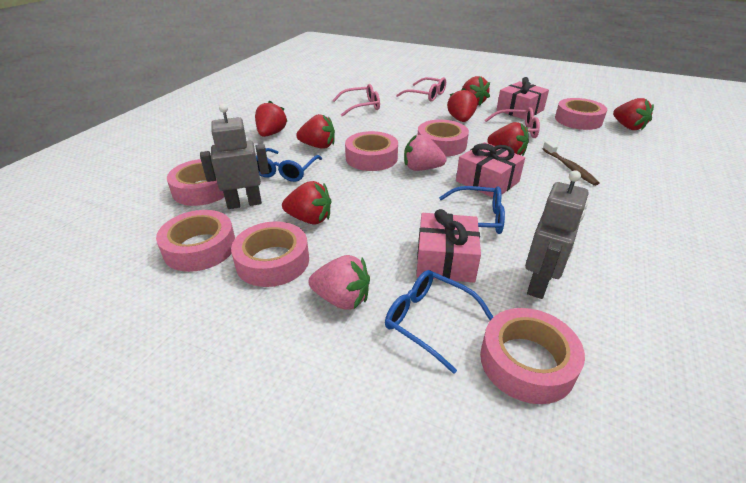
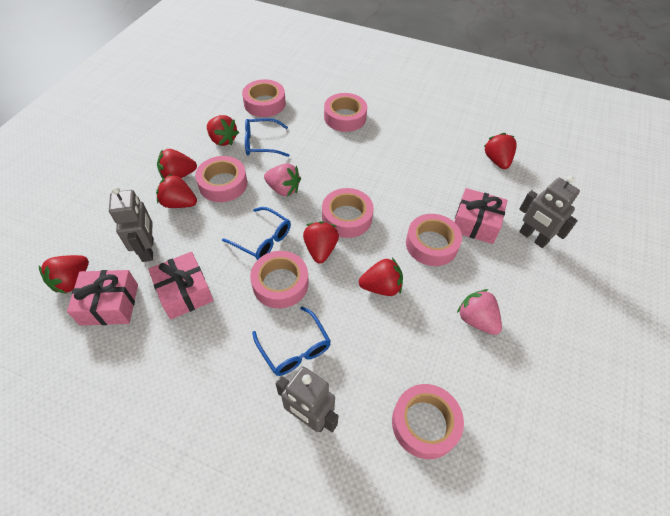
brown toothbrush: 1 -> 0
grey robot: 2 -> 3
pink glasses: 3 -> 0

